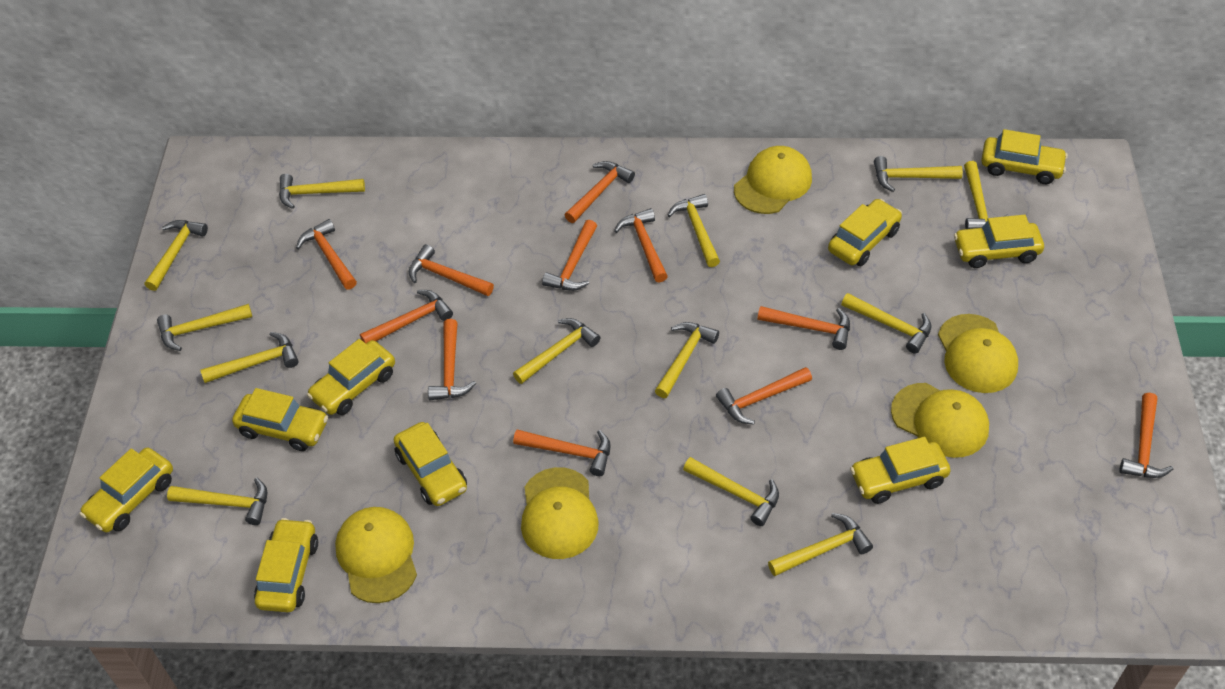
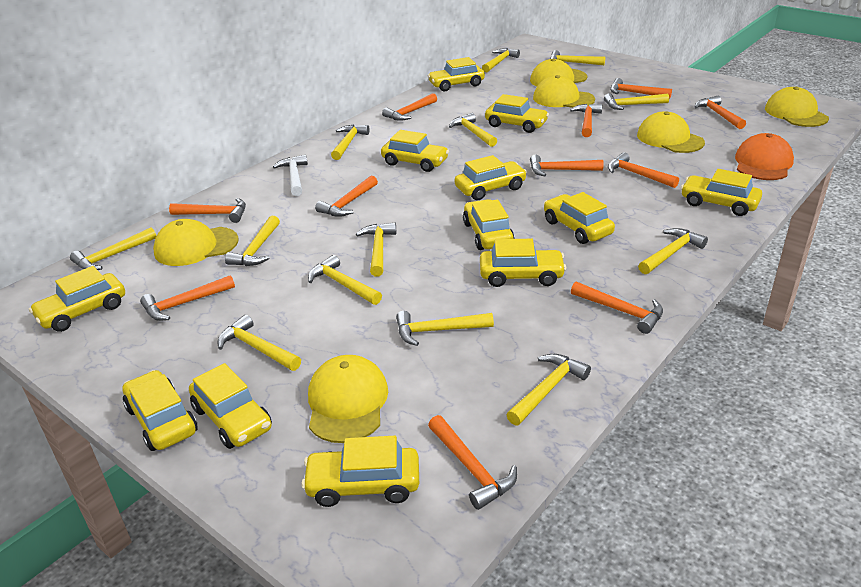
orange cap: 0 -> 1
white hammer: 0 -> 1
yellow cap: 5 -> 6
yellow car: 9 -> 12

